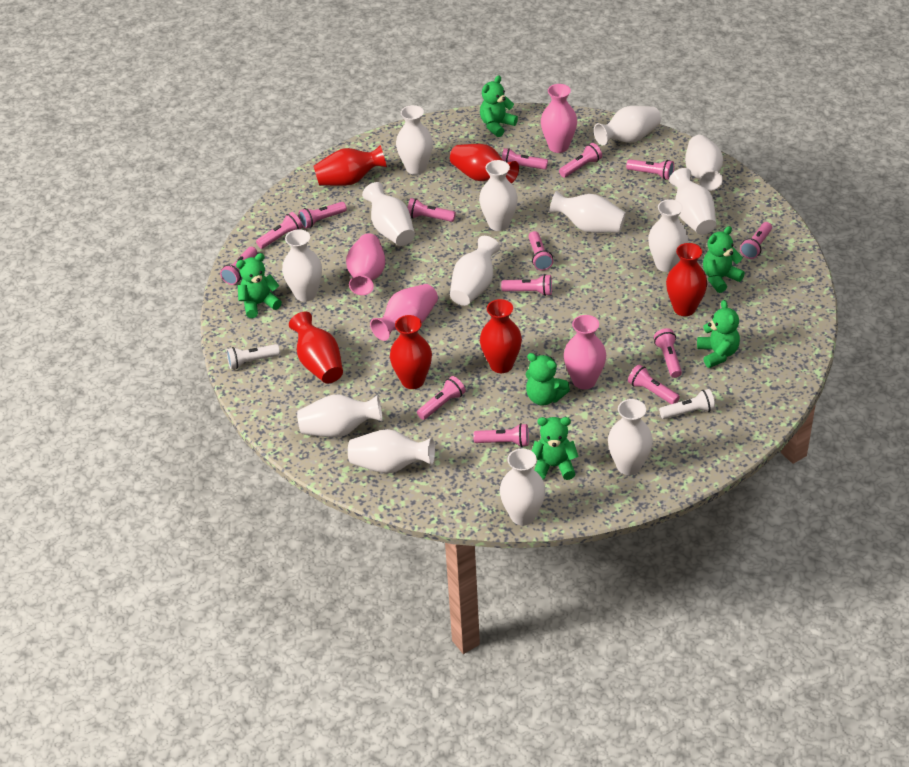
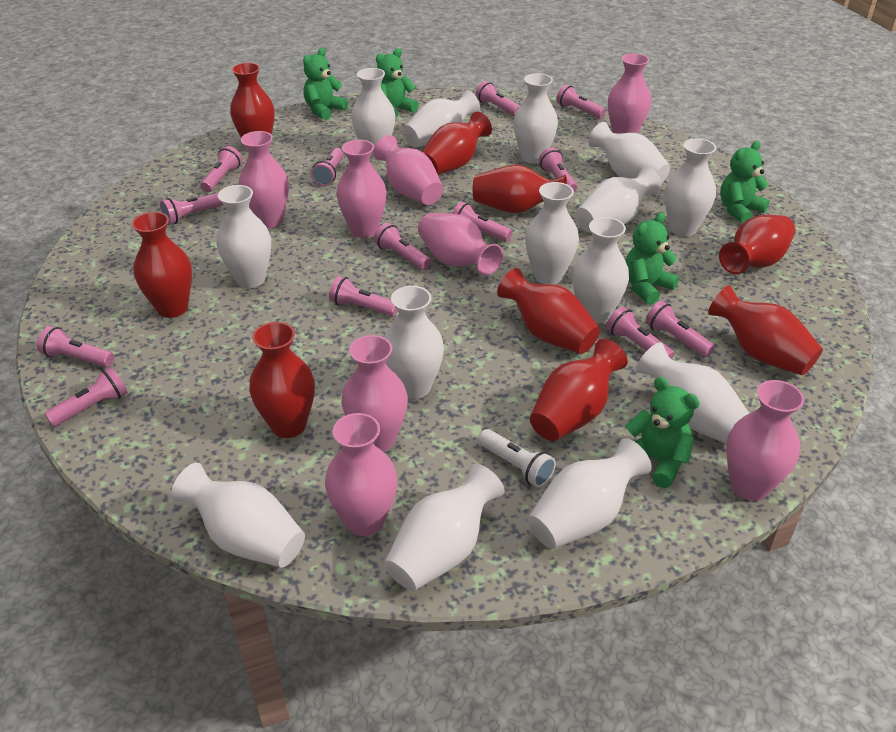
green teddy bear: 6 -> 5
pink flashlight: 14 -> 13
pink vase: 4 -> 8
red vase: 6 -> 9
white flashlight: 2 -> 1

